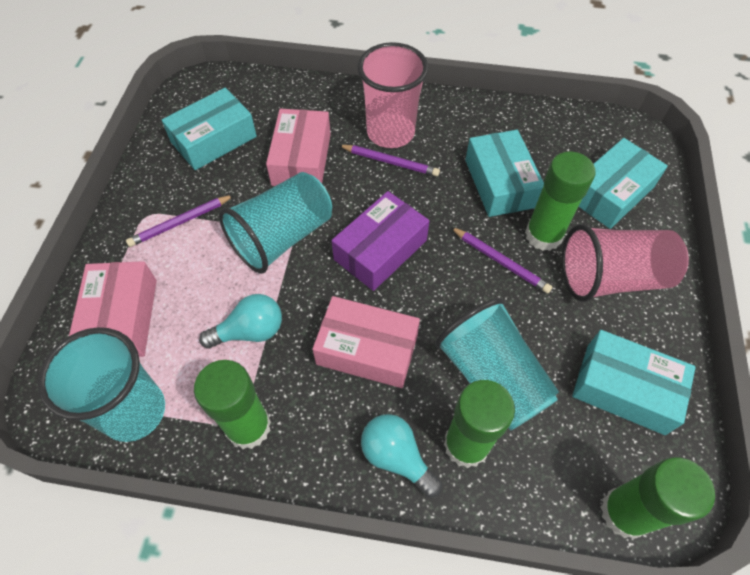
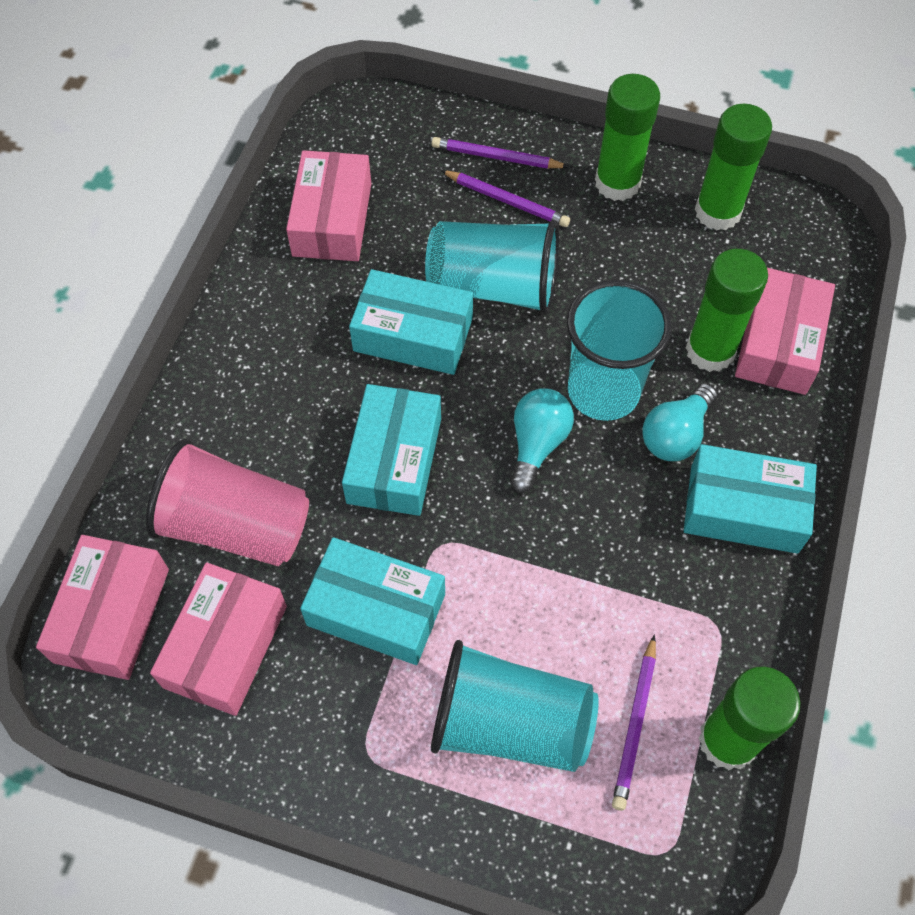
pink box: 3 -> 4
pink cup: 2 -> 1
purple box: 1 -> 0

